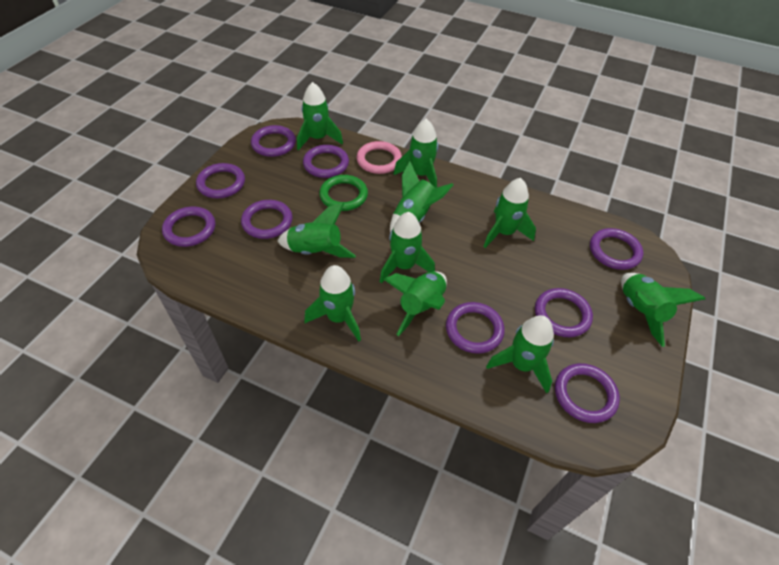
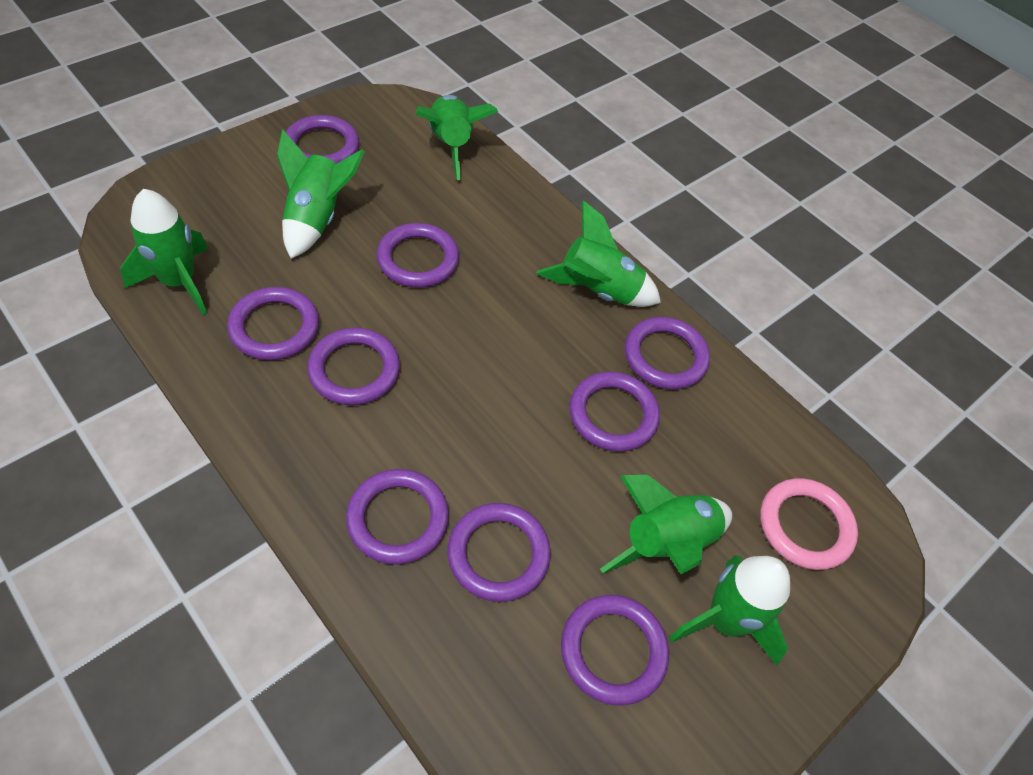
green ring: 1 -> 0
green rocket: 10 -> 6

